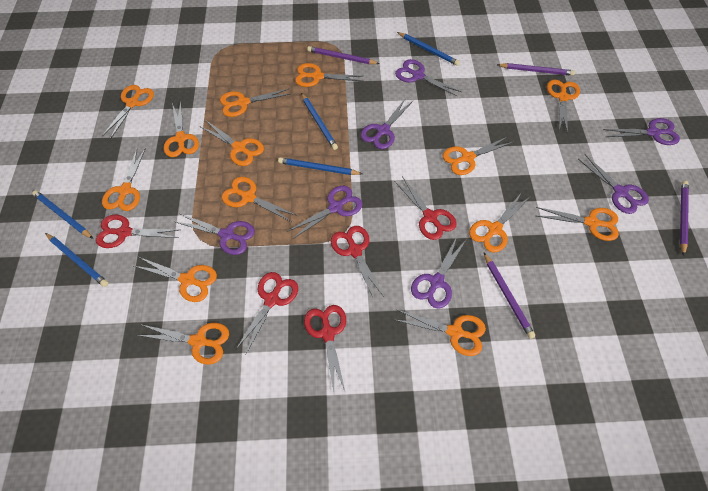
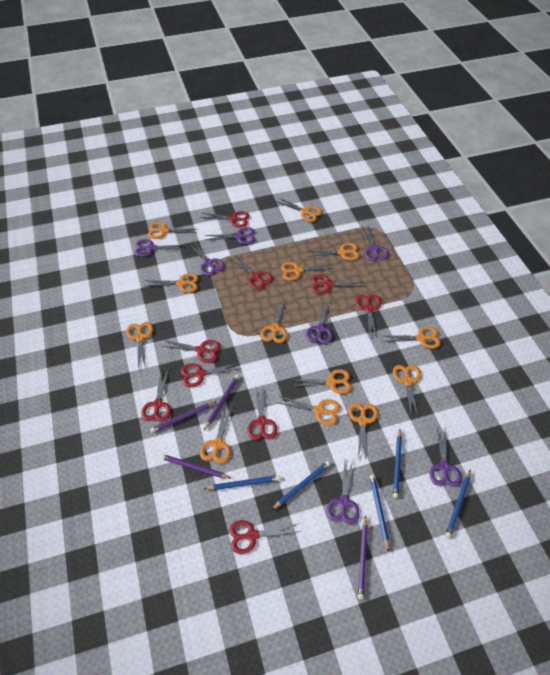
orange scissors: 14 -> 13
red scissors: 5 -> 9

